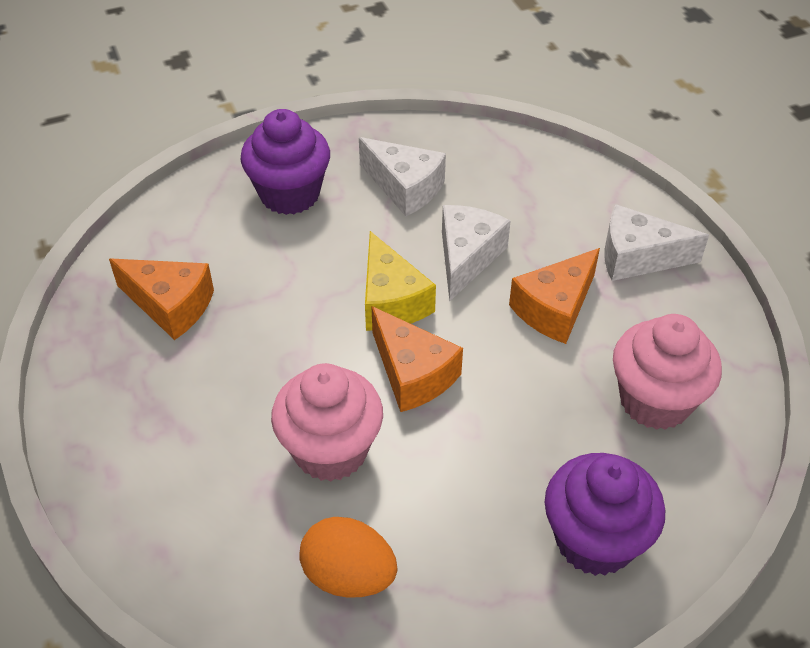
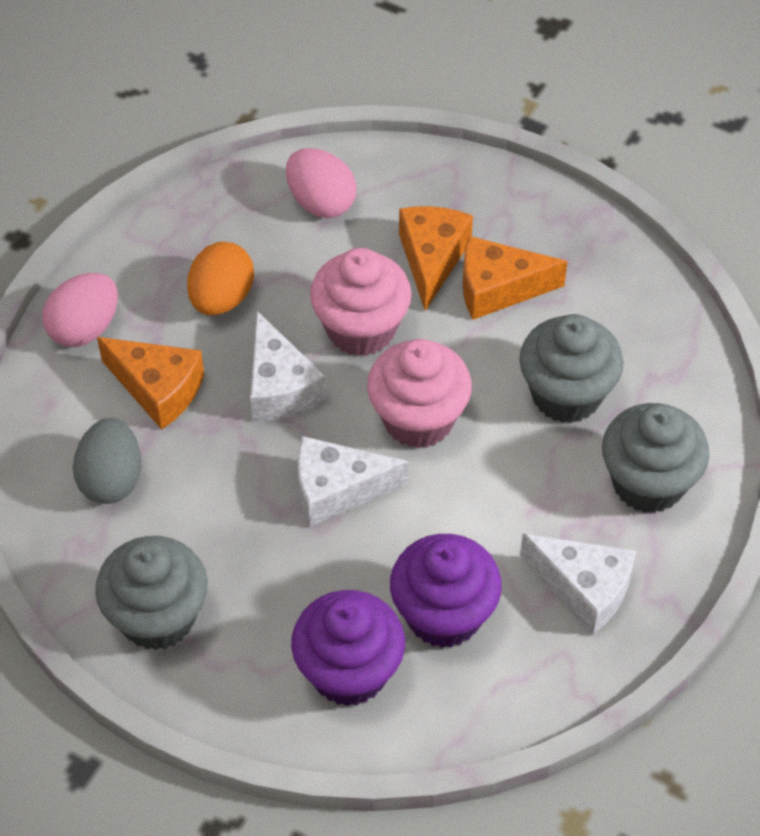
grey cupcake: 0 -> 3
grey egg: 0 -> 1
pink egg: 0 -> 2
yellow cheese: 1 -> 0

